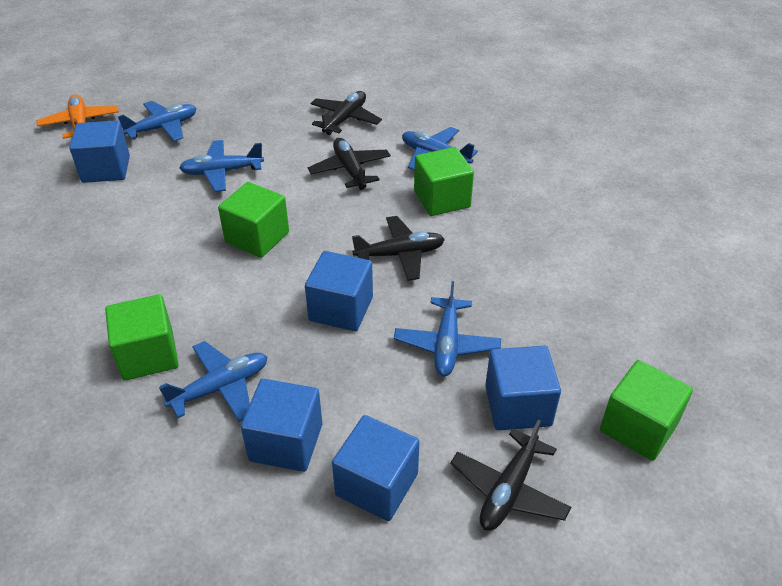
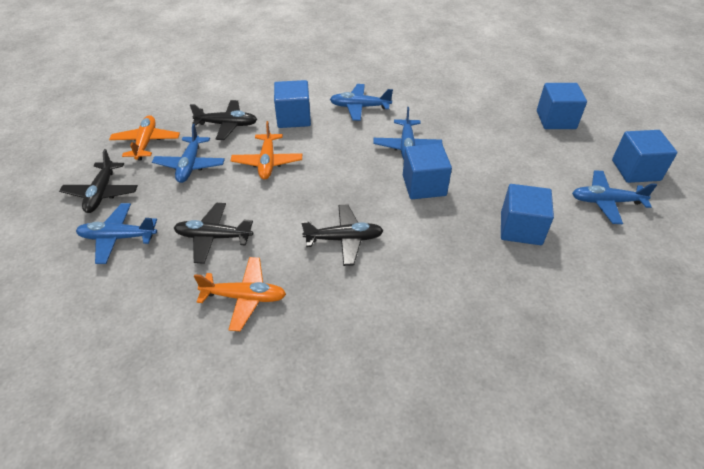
green cube: 4 -> 0
orange plane: 1 -> 3

